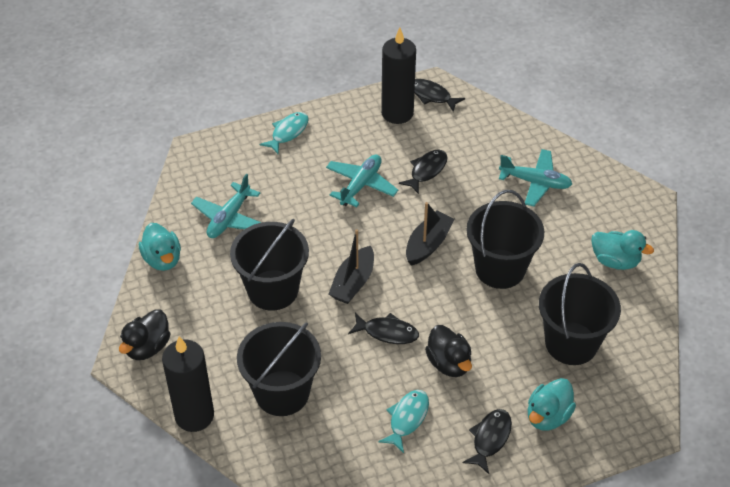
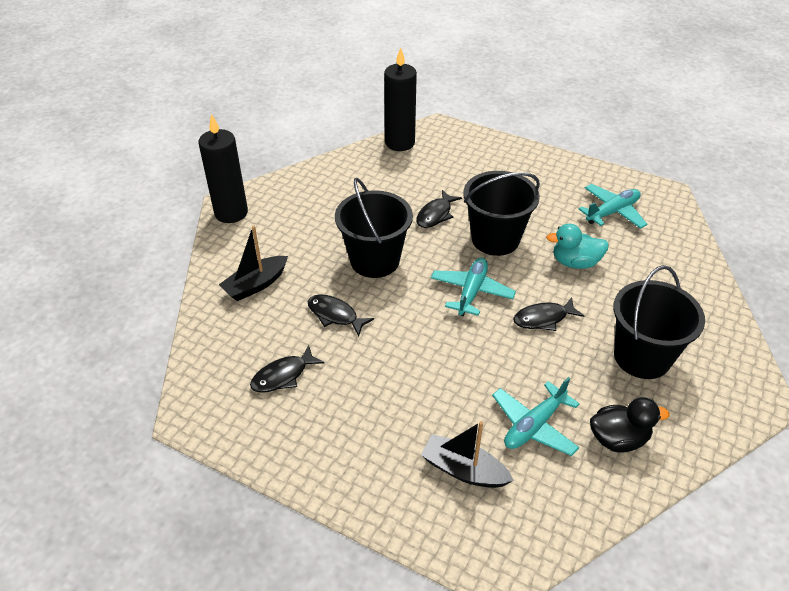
black bucket: 4 -> 3
black duck: 2 -> 1
turquoise duck: 3 -> 1
turquoise fish: 2 -> 0

